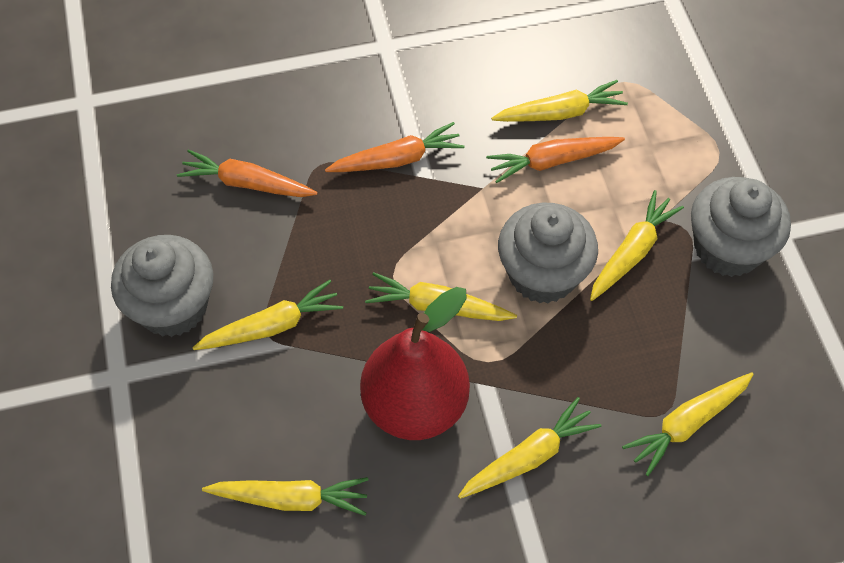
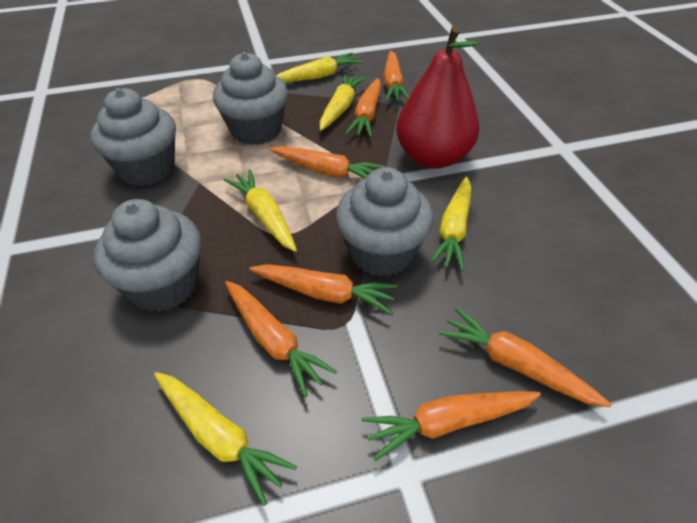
grey cupcake: 3 -> 4
orange carrot: 3 -> 7
yellow carrot: 7 -> 5

